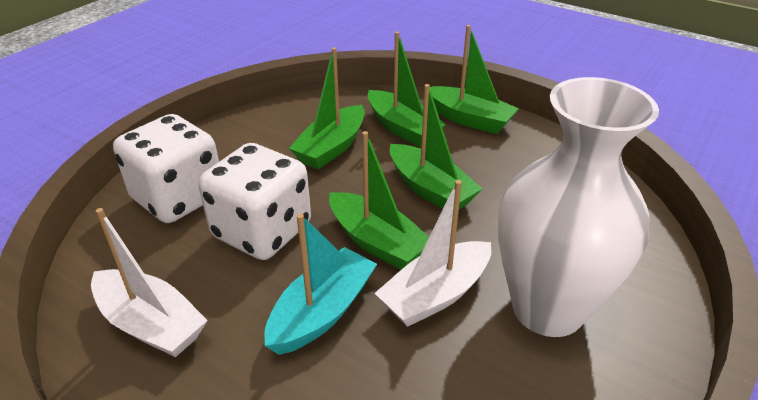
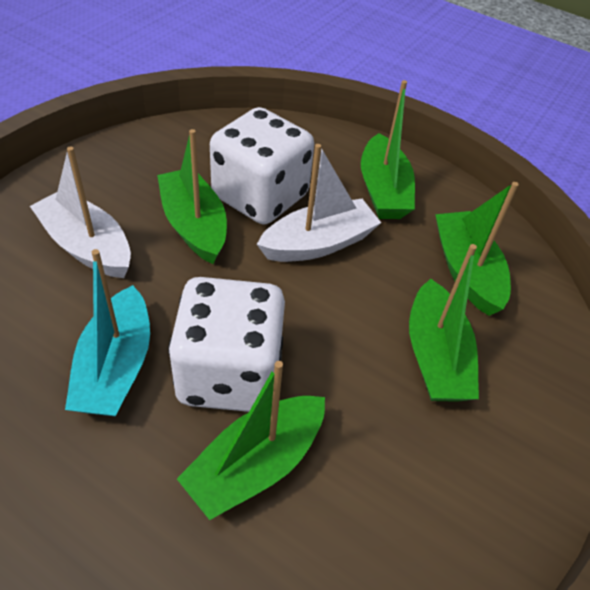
white vase: 1 -> 0

